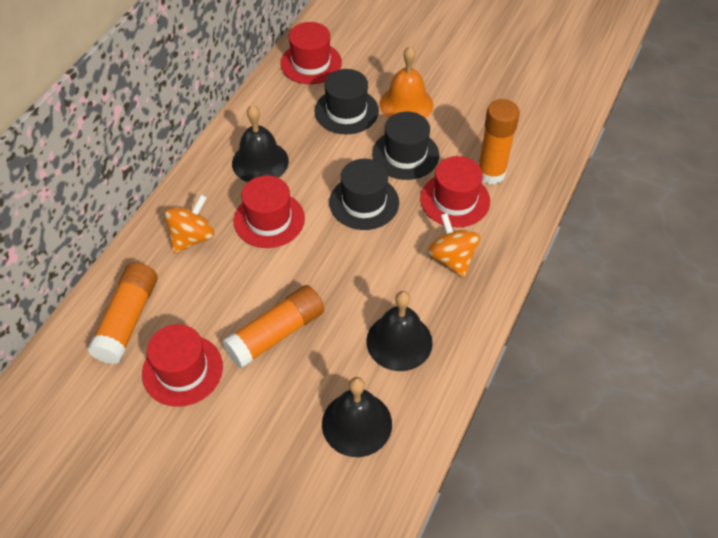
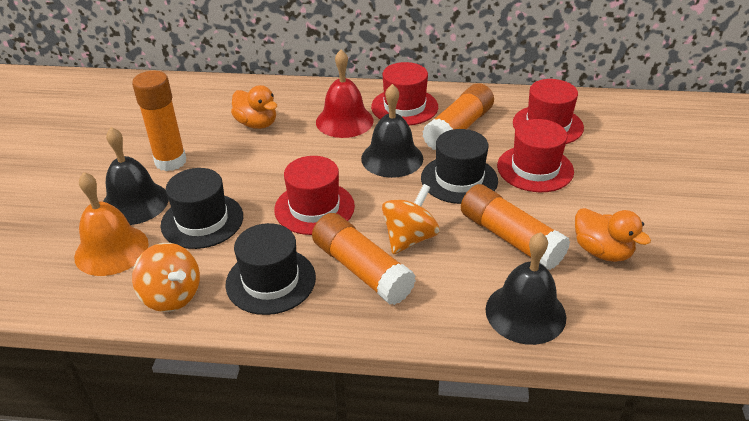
orange duck: 0 -> 2
orange glue stick: 3 -> 4
red bell: 0 -> 1

